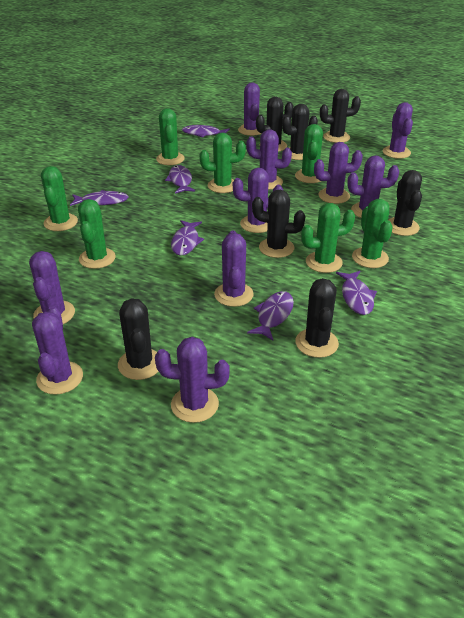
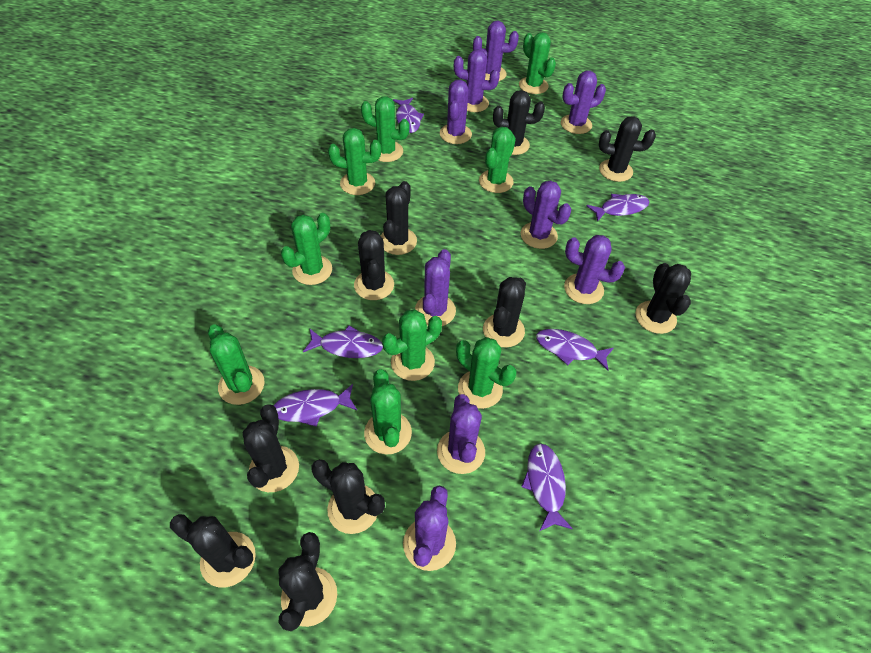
black cactus: 7 -> 10
green cactus: 7 -> 9
purple cactus: 10 -> 9

